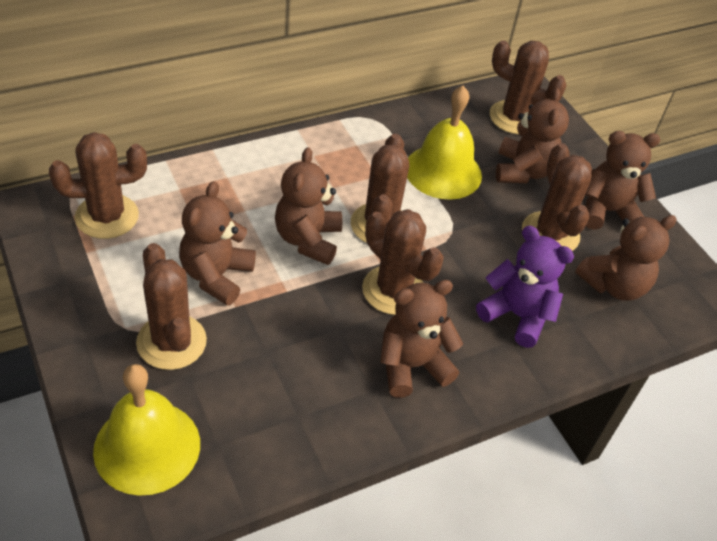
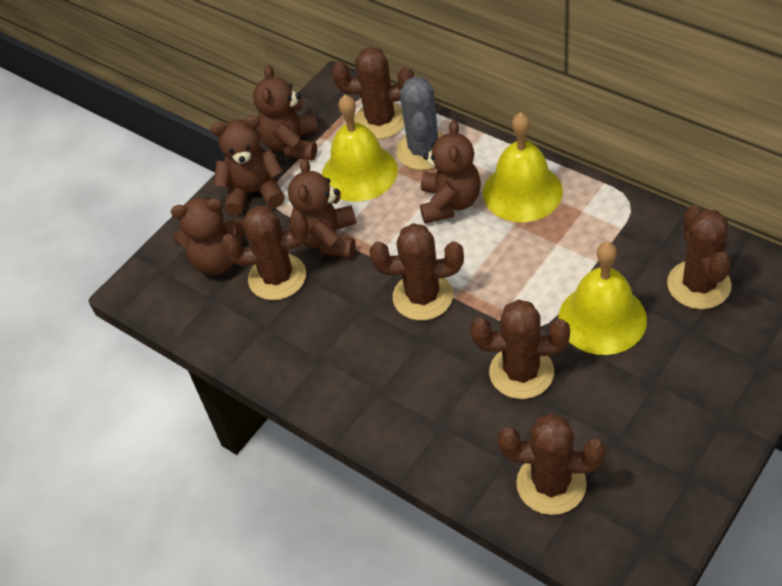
brown teddy bear: 6 -> 5
grey cactus: 0 -> 1
purple teddy bear: 1 -> 0
yellow bell: 2 -> 3

